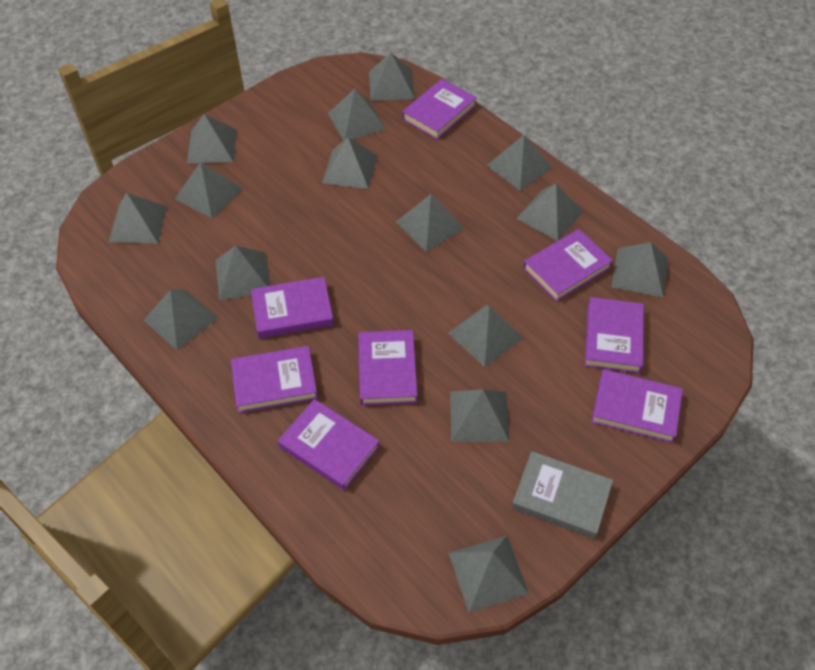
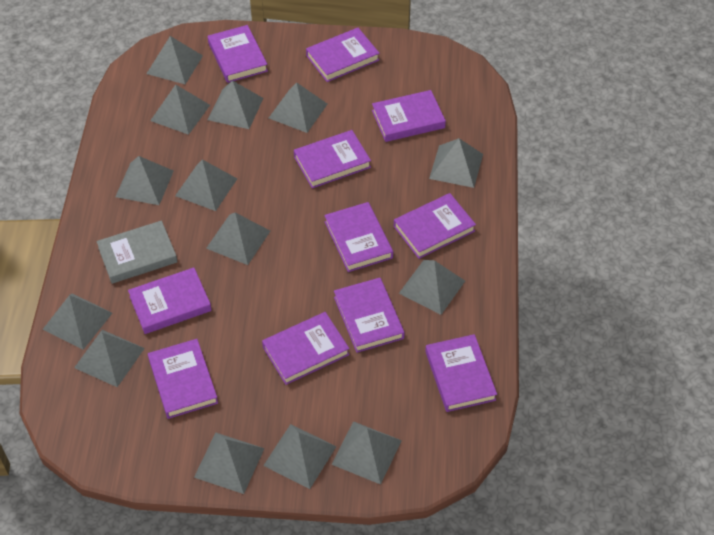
grey pyramid: 15 -> 14
purple book: 8 -> 11

